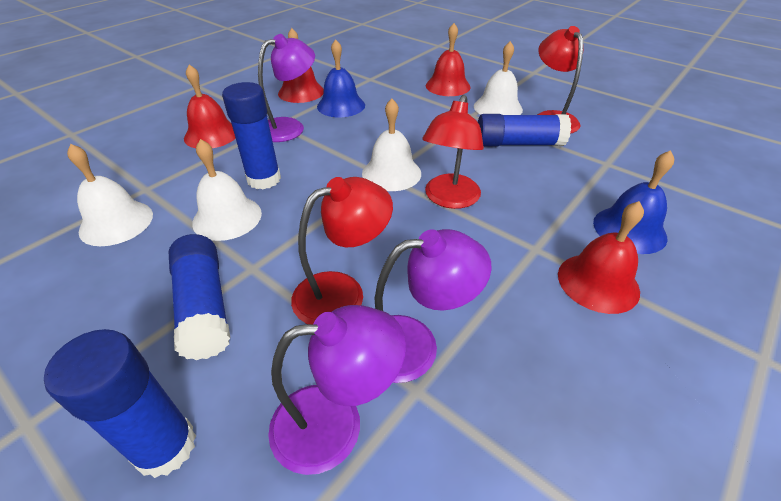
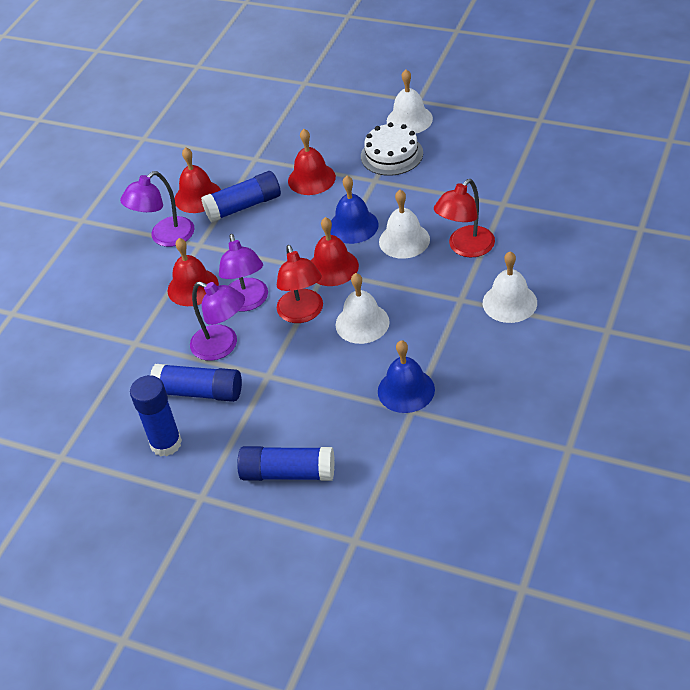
red lamp: 3 -> 2
white cake: 0 -> 1

